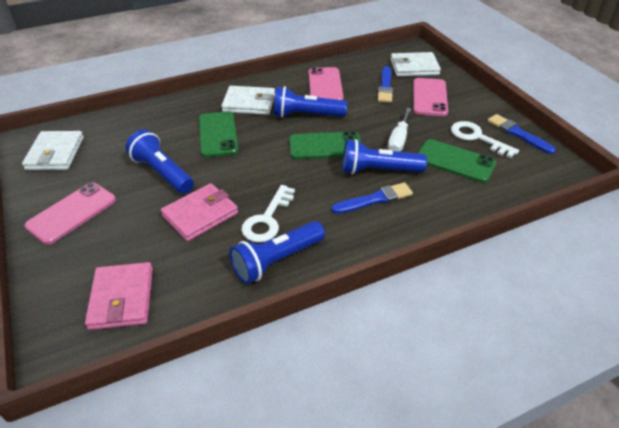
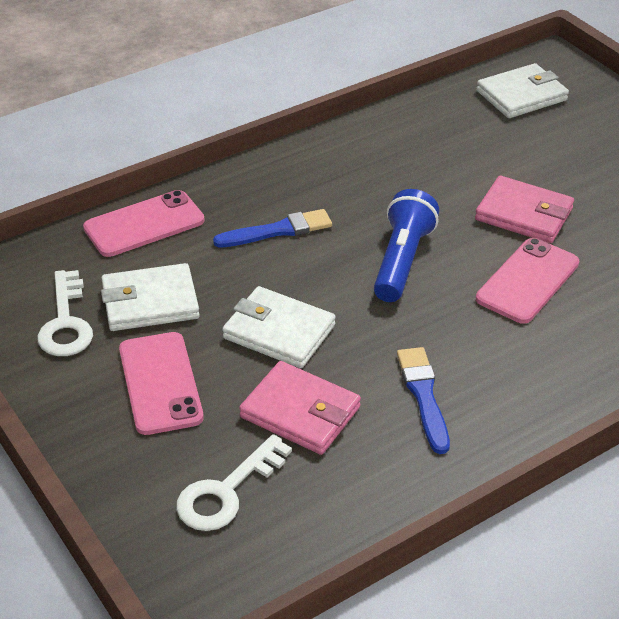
blue brush: 3 -> 2
blue flashlight: 4 -> 1
green phone: 3 -> 0
white screwdriver: 1 -> 0

